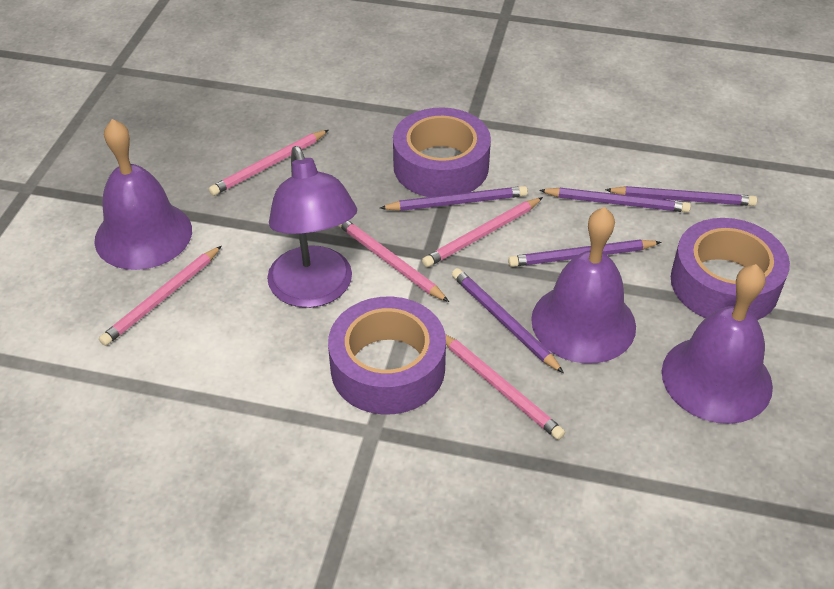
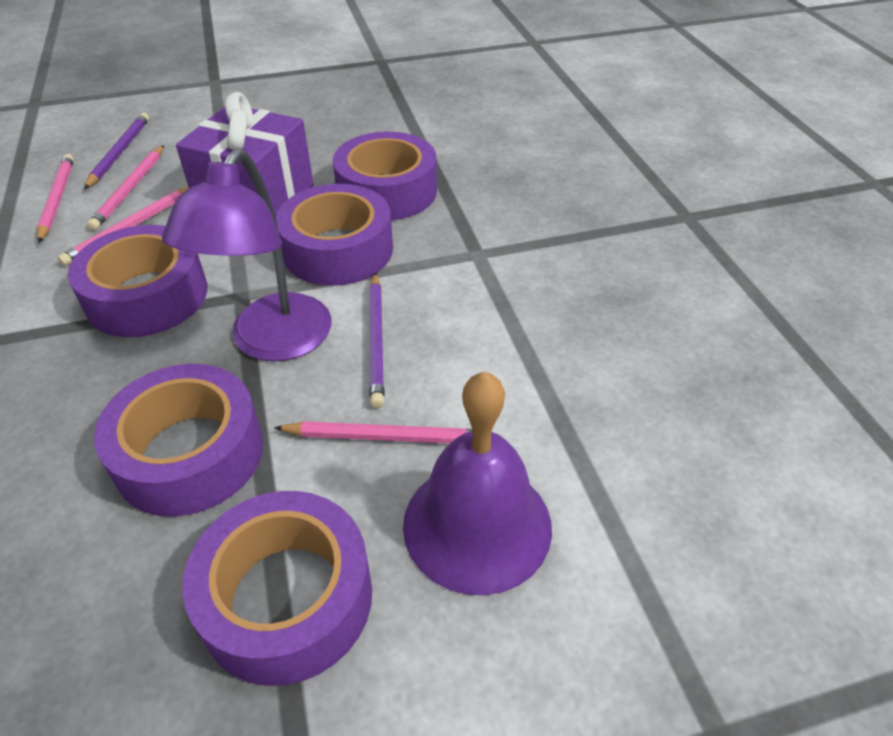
pink pencil: 5 -> 4
purple bell: 3 -> 1
purple gift: 0 -> 1
purple pencil: 5 -> 2
purple tape: 3 -> 5

